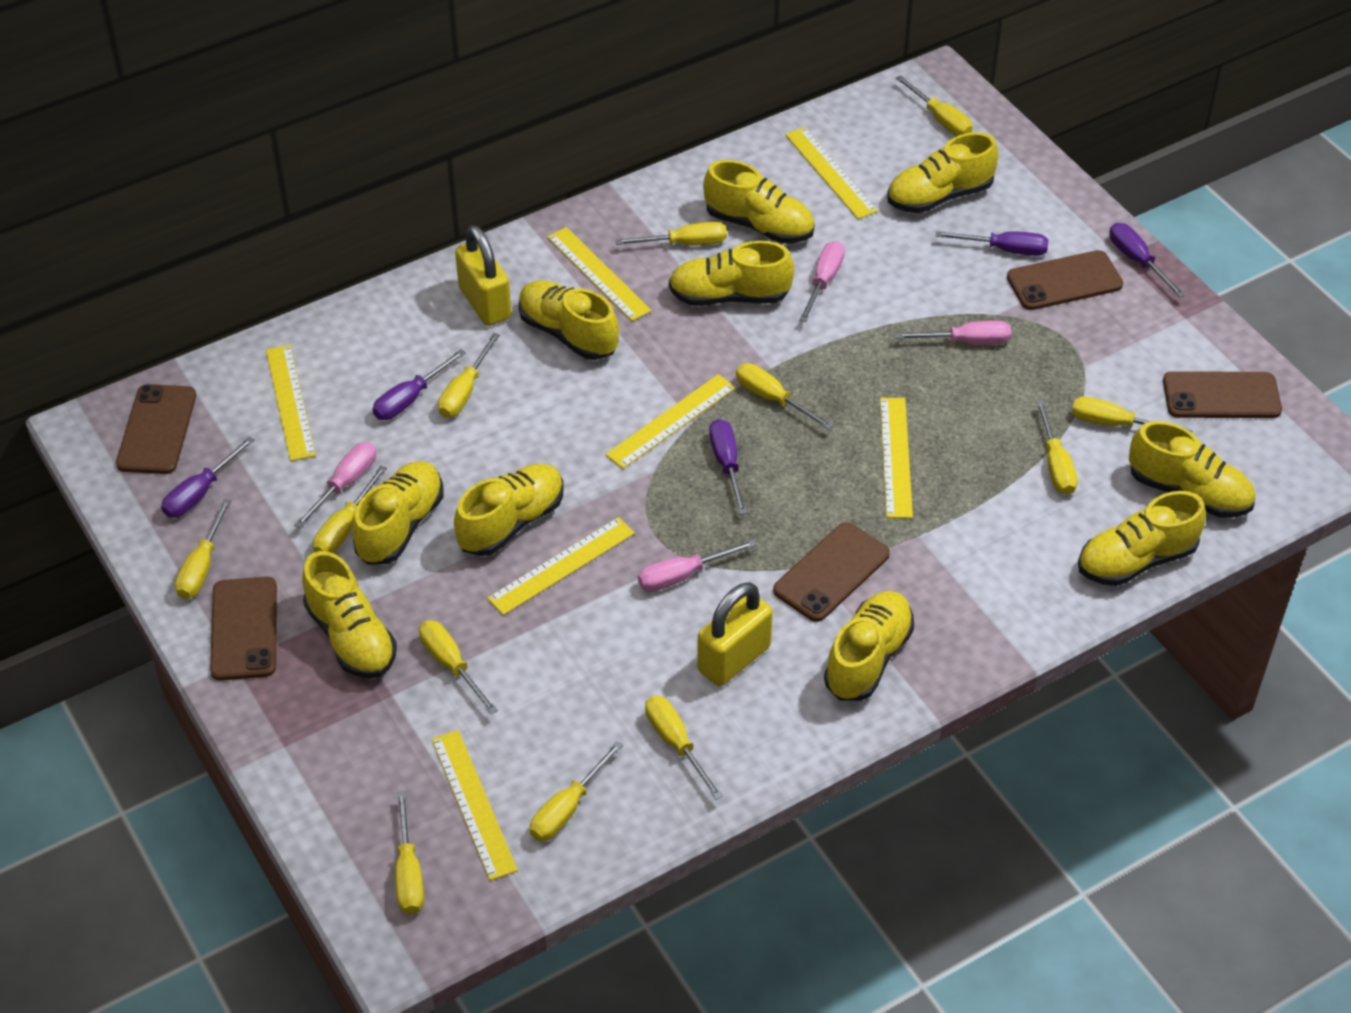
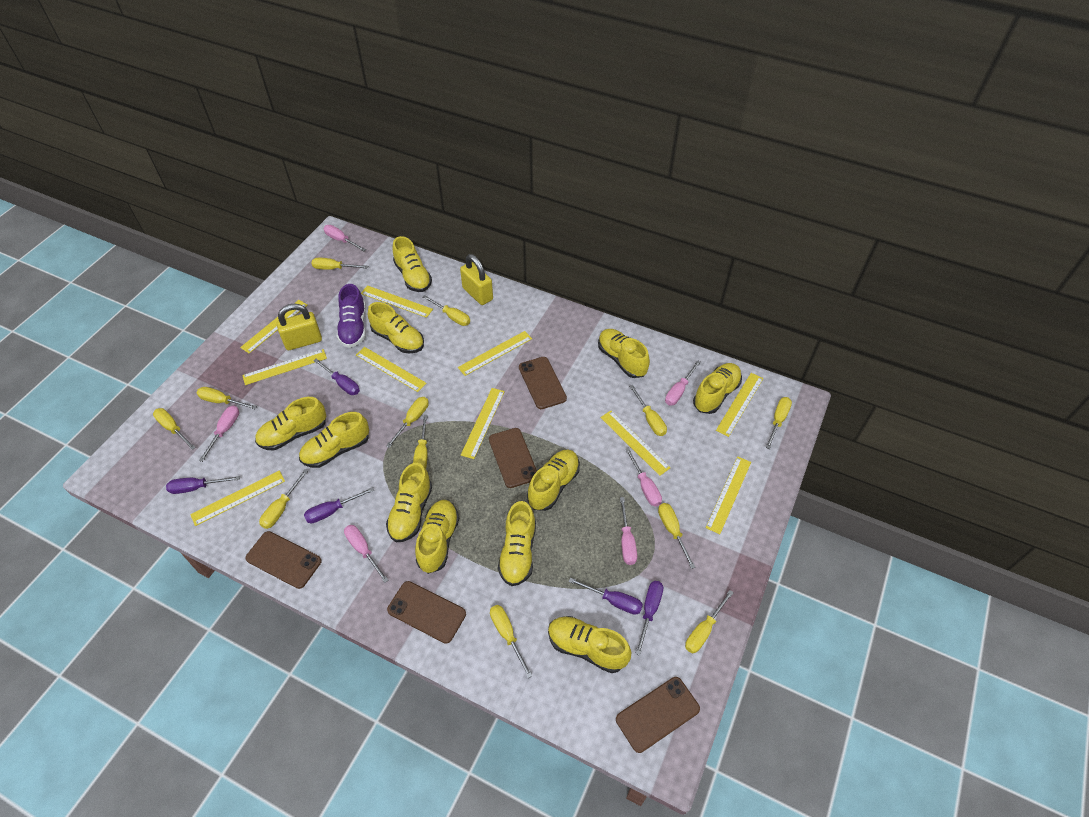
pink screwdriver: 4 -> 6
purple shoe: 0 -> 1
yellow ruler: 7 -> 10
yellow shoe: 10 -> 11

